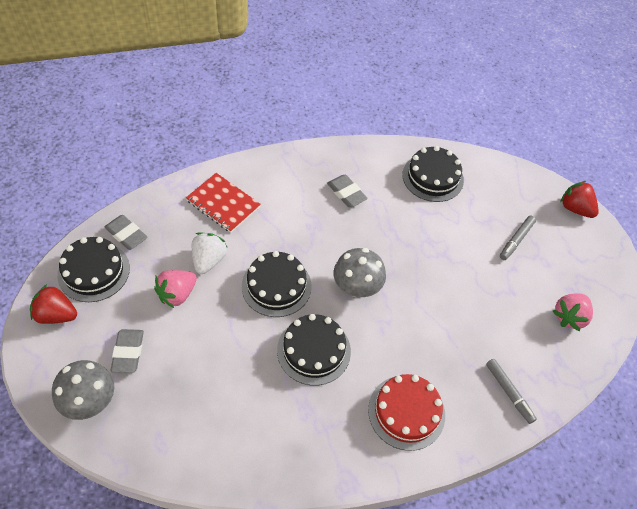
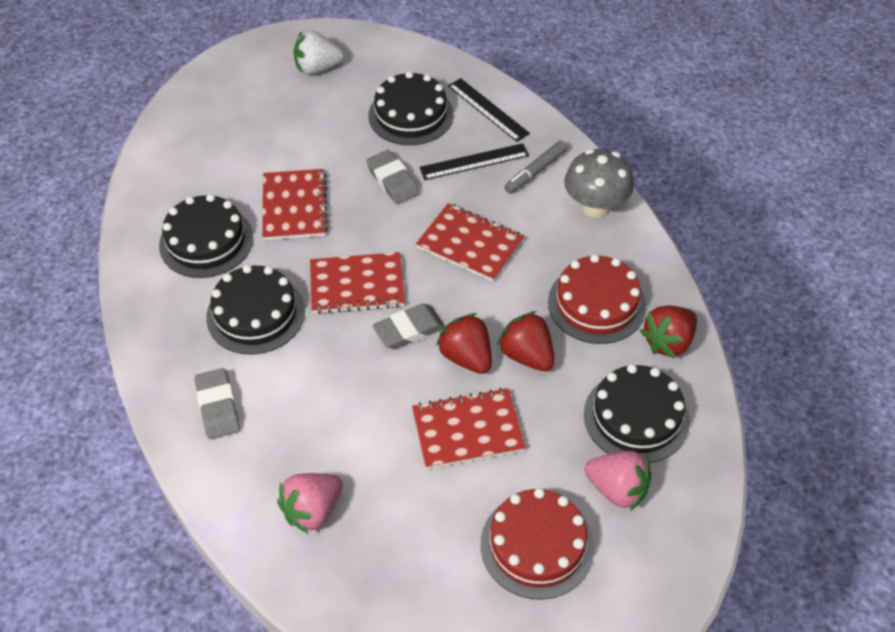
black ruler: 0 -> 2
grey marker: 2 -> 1
grey mushroom: 2 -> 1
red cake: 1 -> 2
red notebook: 1 -> 4
red strawberry: 2 -> 3

